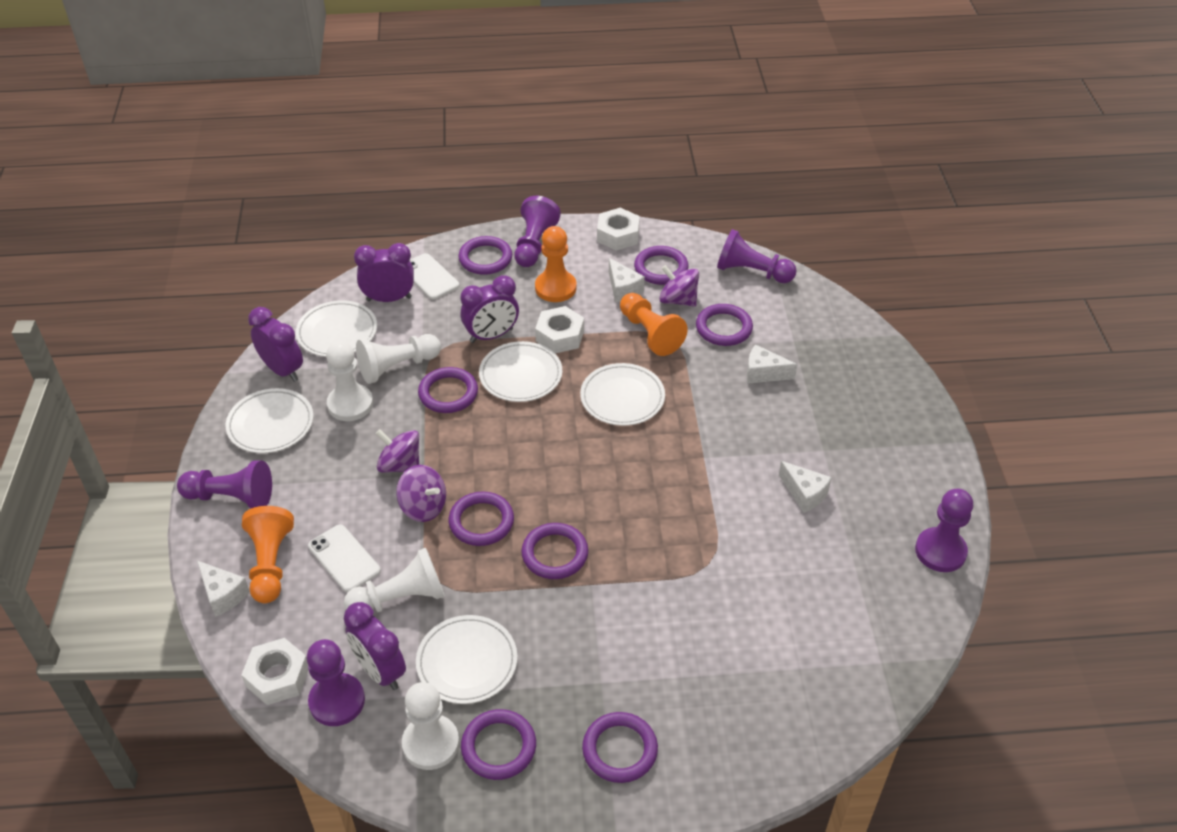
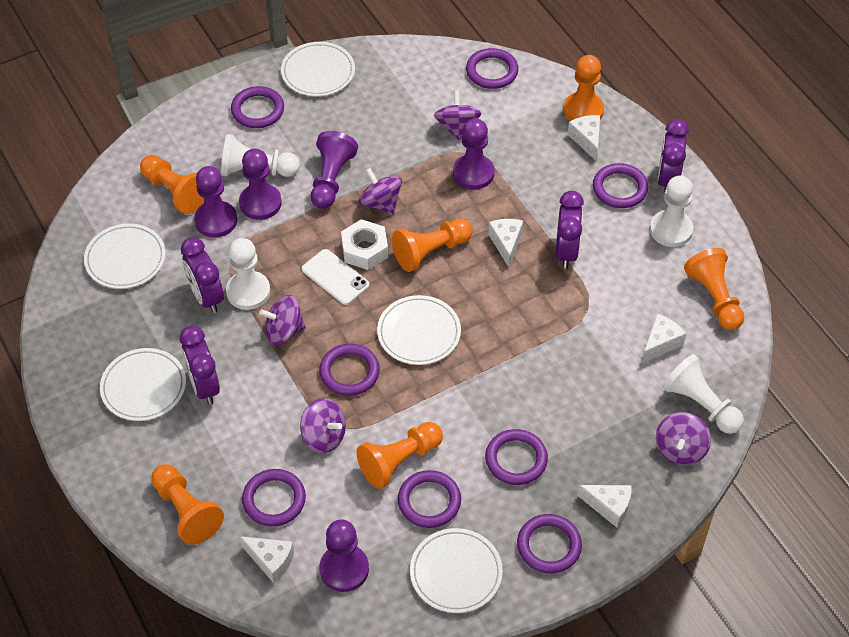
orange pawn: 3 -> 6
purple spinning top: 3 -> 5
white cheese: 4 -> 5
white nut: 3 -> 1
white phone: 2 -> 1

